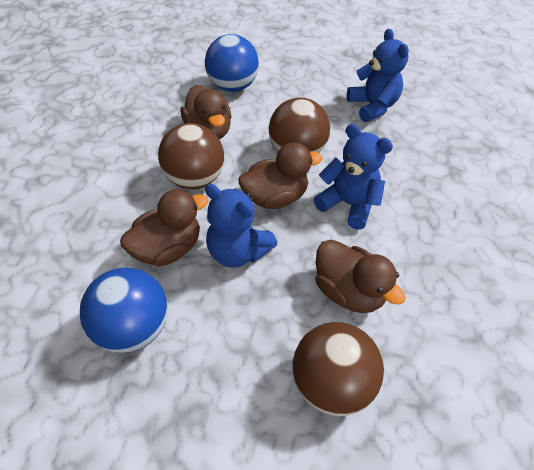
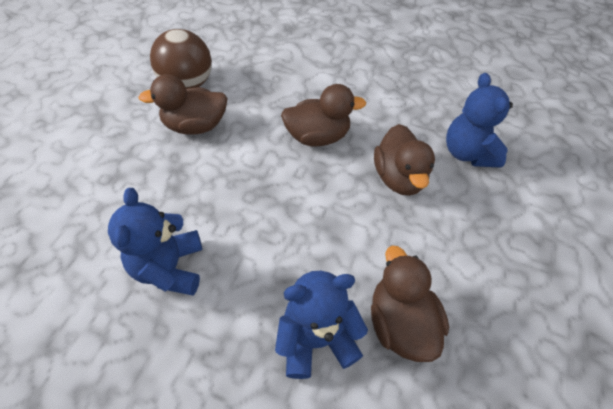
blue ball: 2 -> 0
brown ball: 3 -> 1

